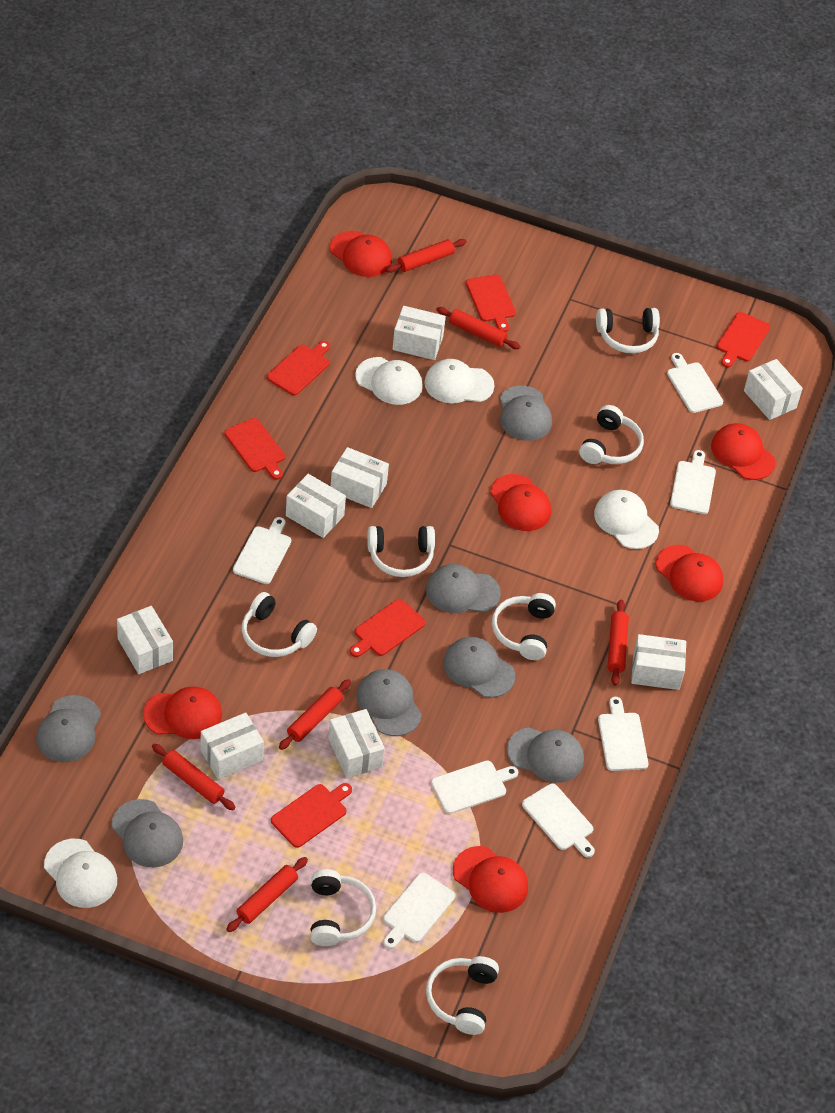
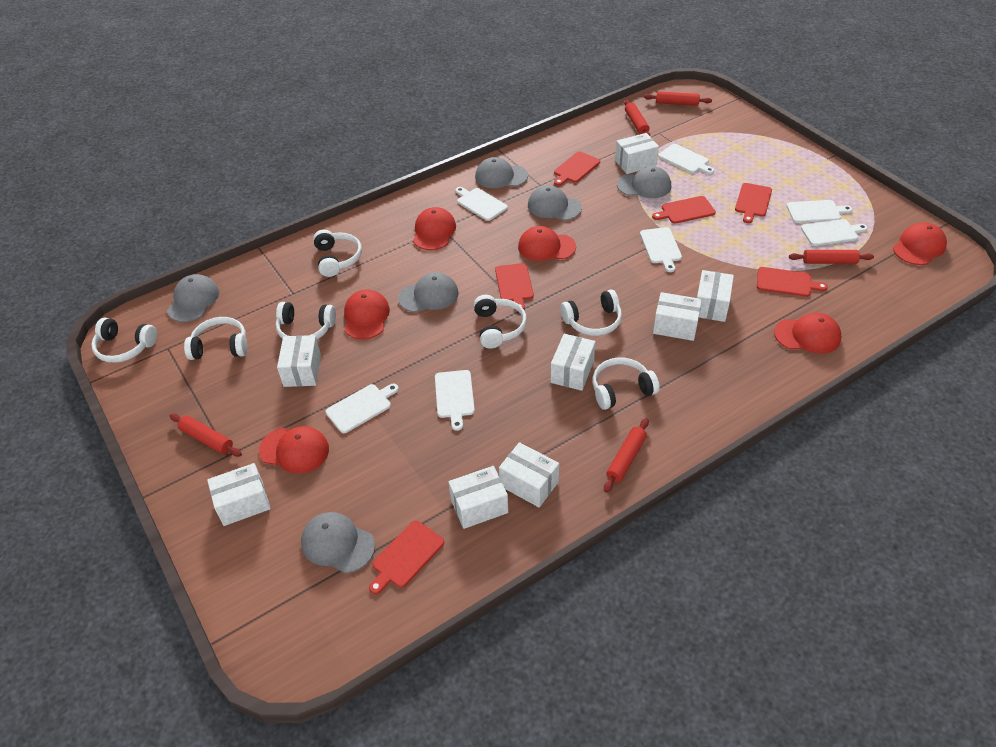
grey cap: 7 -> 6
red rolling pin: 6 -> 5
white cap: 4 -> 0

